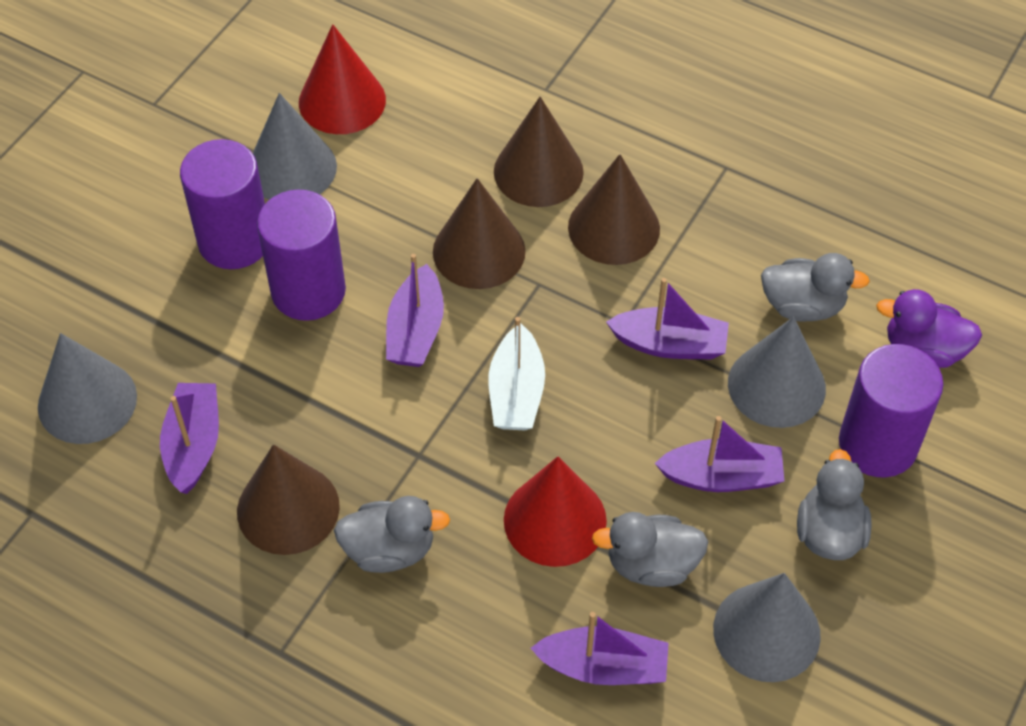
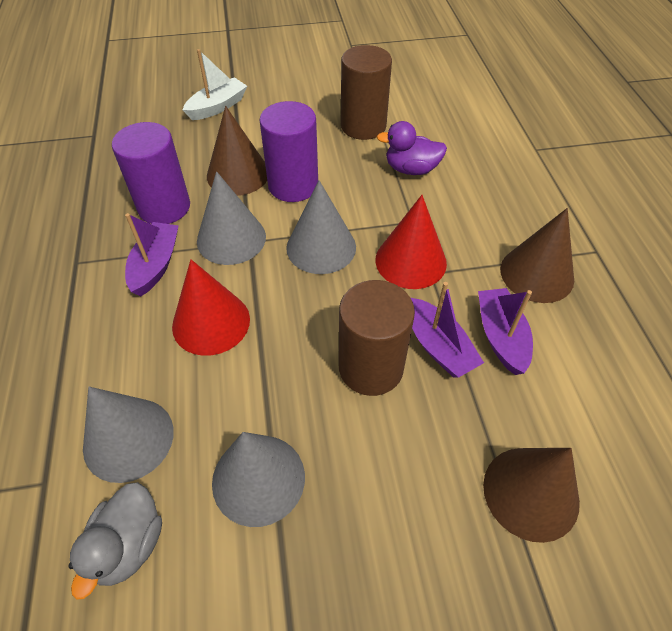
brown cone: 4 -> 3
brown cylinder: 0 -> 2
grey duck: 4 -> 1
purple boat: 5 -> 3
purple cylinder: 3 -> 2

